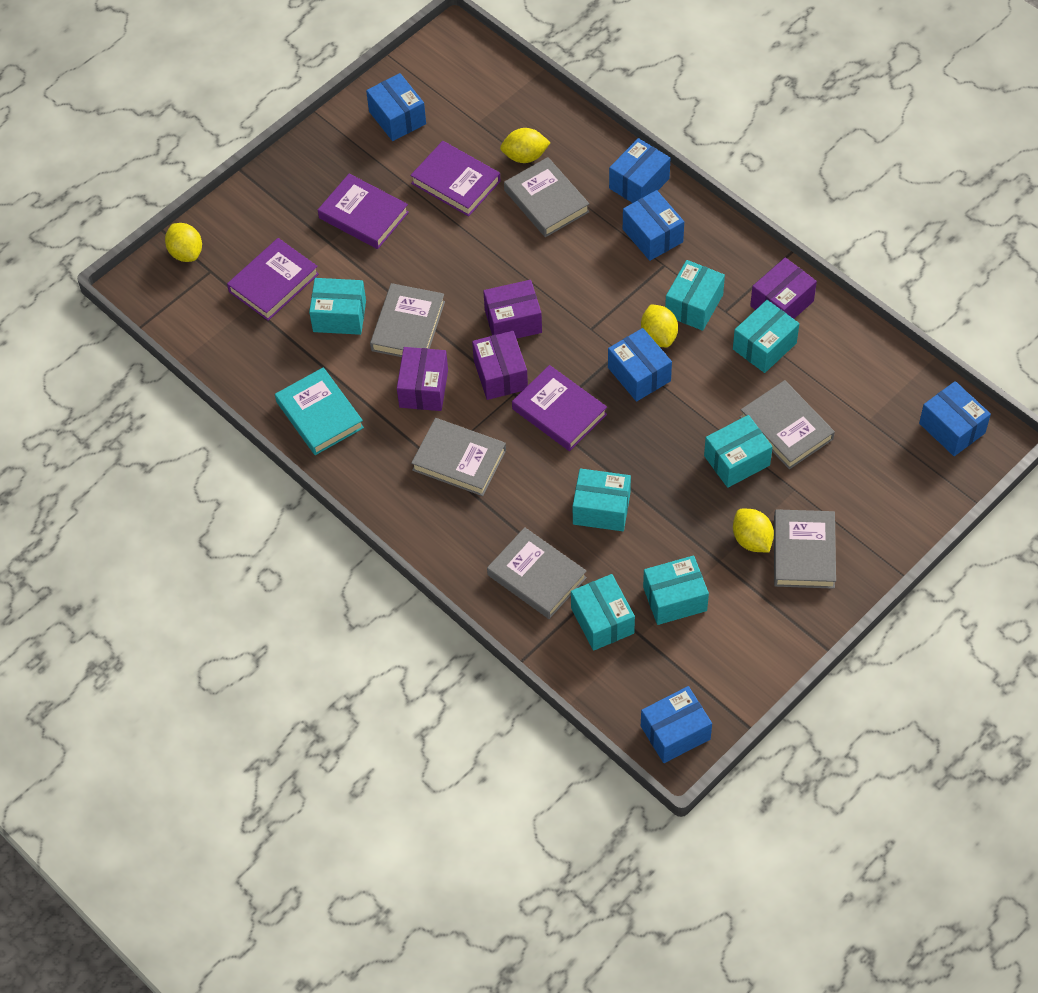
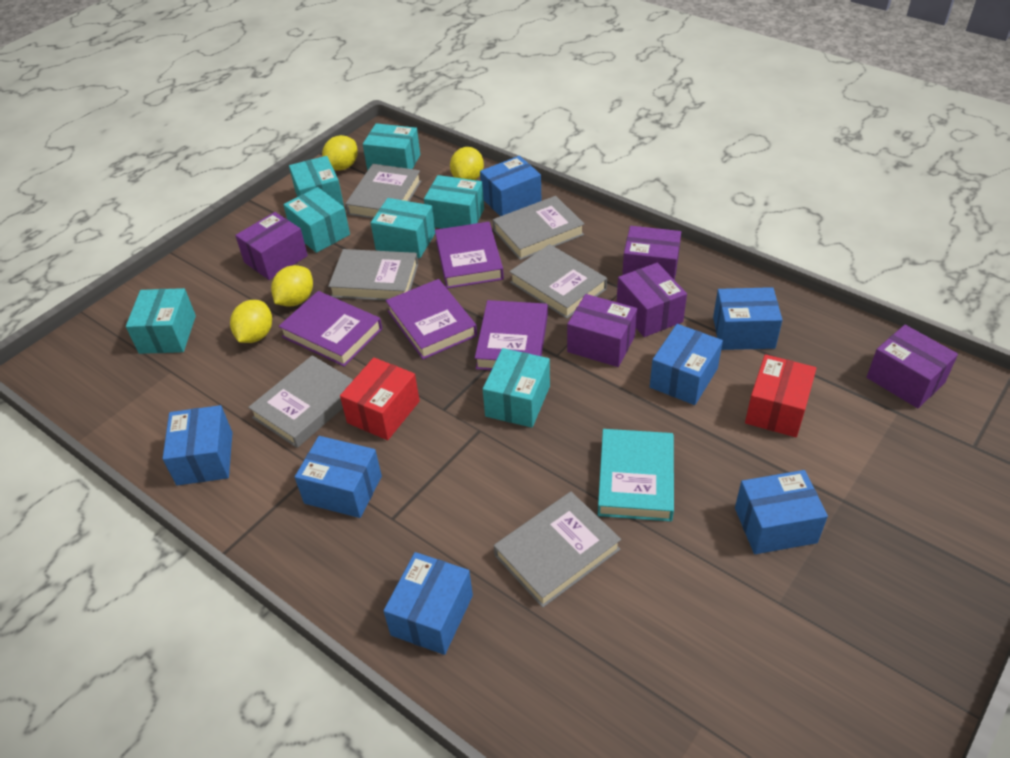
blue box: 6 -> 7
purple box: 4 -> 5
red box: 0 -> 2

